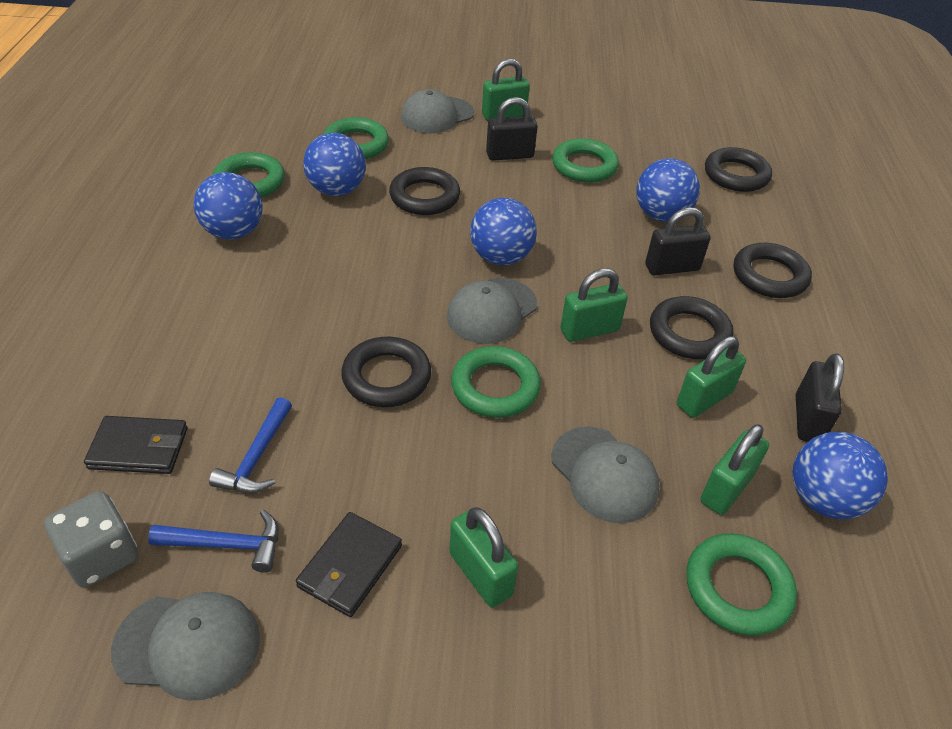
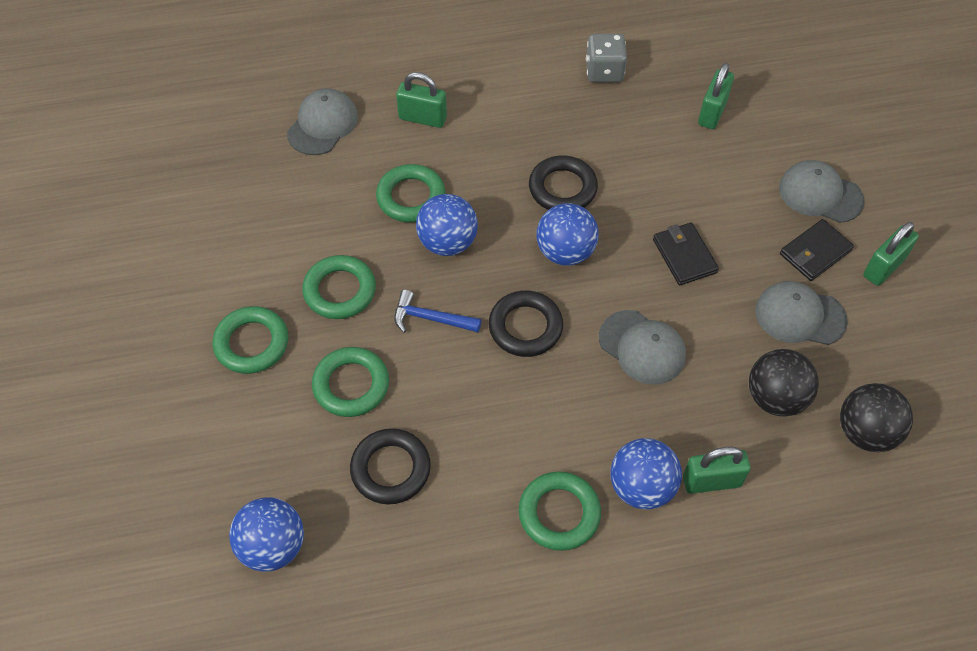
black ball: 0 -> 2
black padlock: 3 -> 0
black ring: 5 -> 3
blue ball: 5 -> 4
blue hammer: 2 -> 1
green padlock: 5 -> 4

